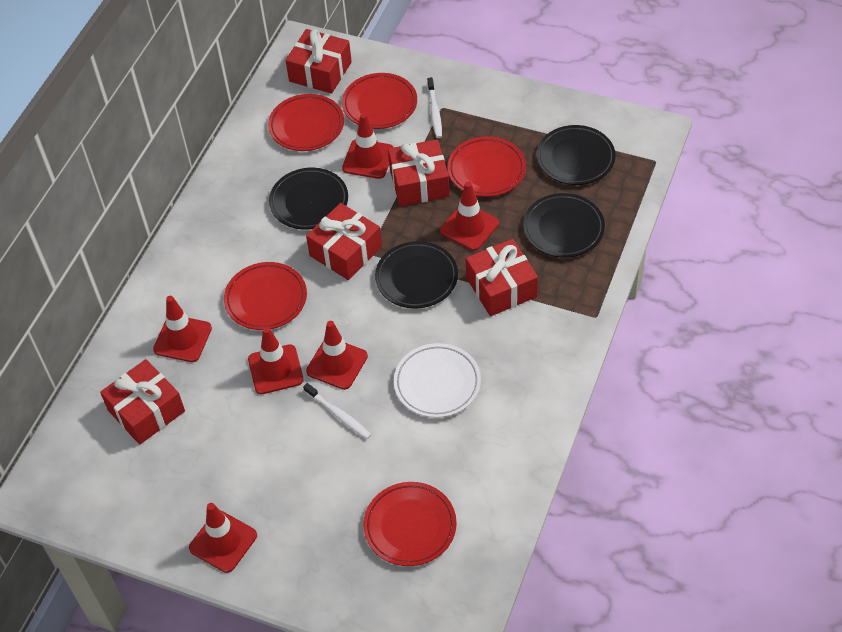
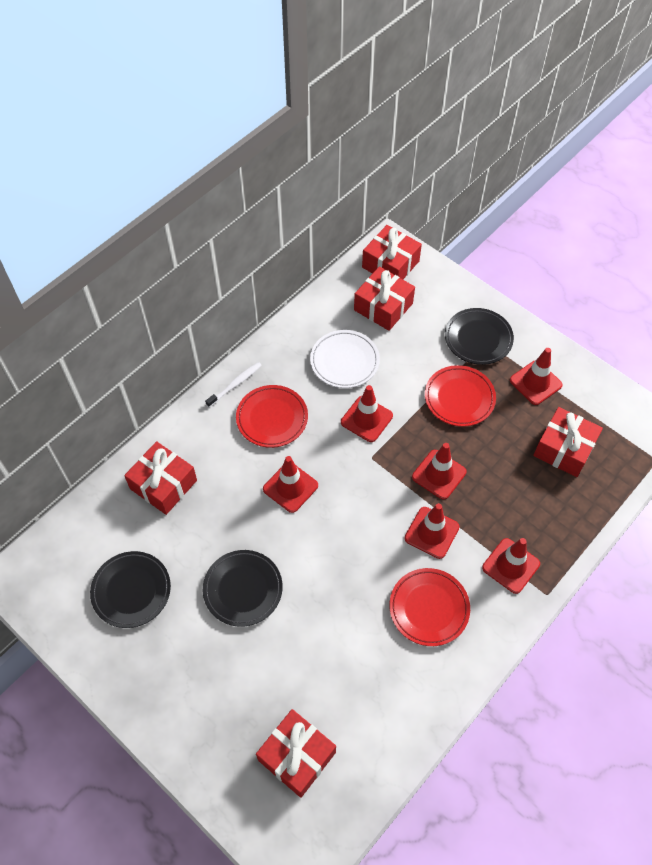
black plate: 4 -> 3
red plate: 5 -> 3
white toothbrush: 2 -> 1

